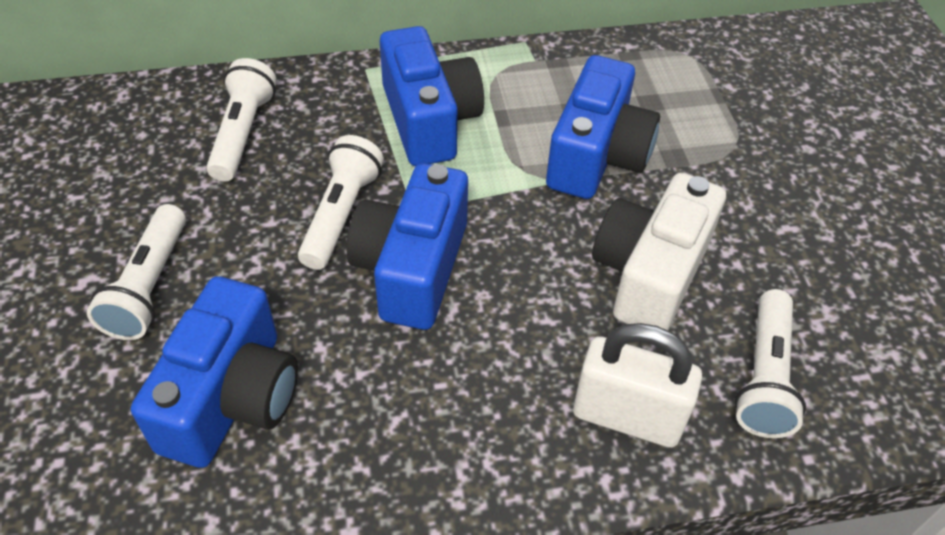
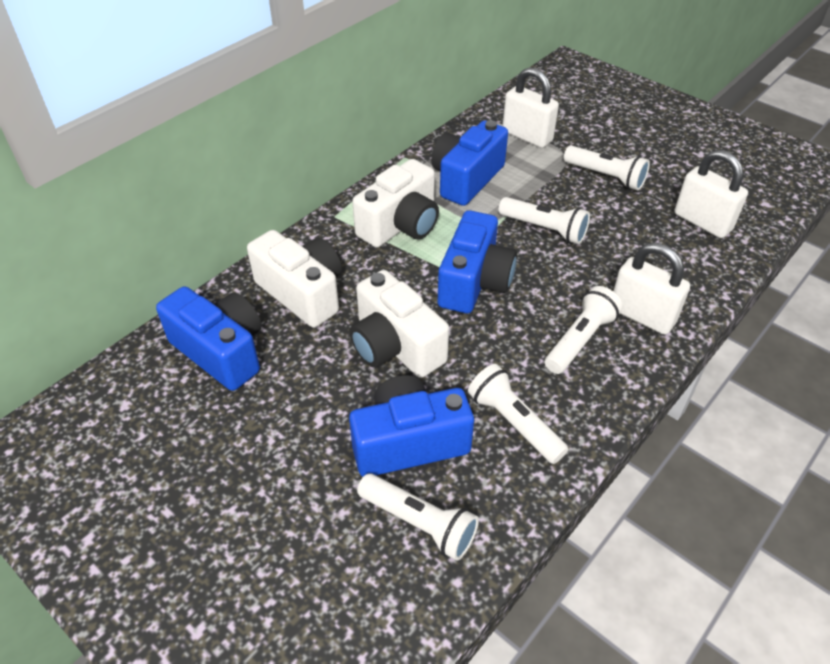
white camera: 1 -> 3
white flashlight: 4 -> 5
white padlock: 1 -> 3

